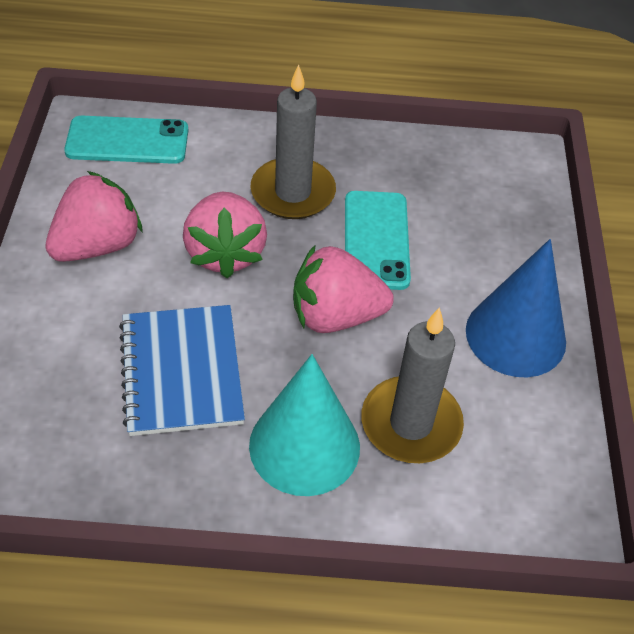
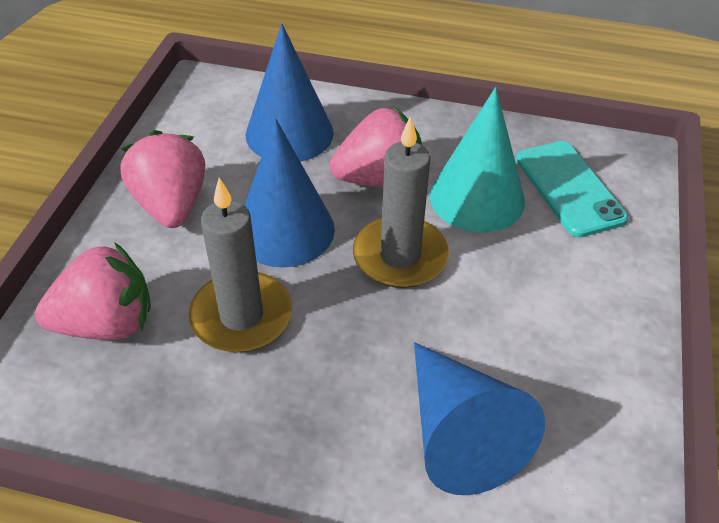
blue cone: 1 -> 3
blue notebook: 1 -> 0
turquoise phone: 2 -> 1

